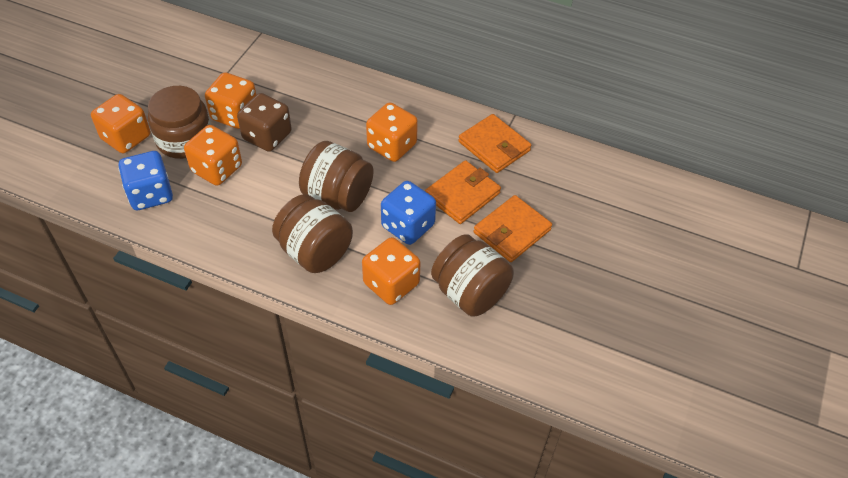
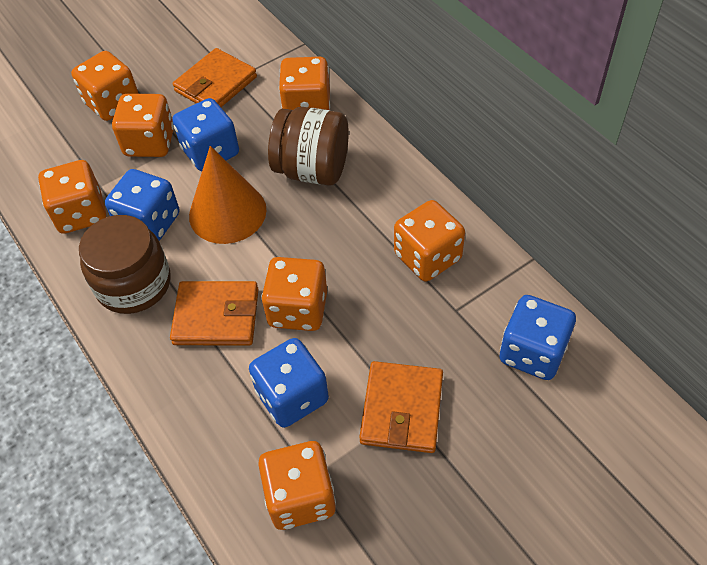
blue dice: 2 -> 4
brown dice: 1 -> 0
brown jar: 4 -> 2
orange cone: 0 -> 1
orange dice: 5 -> 7

